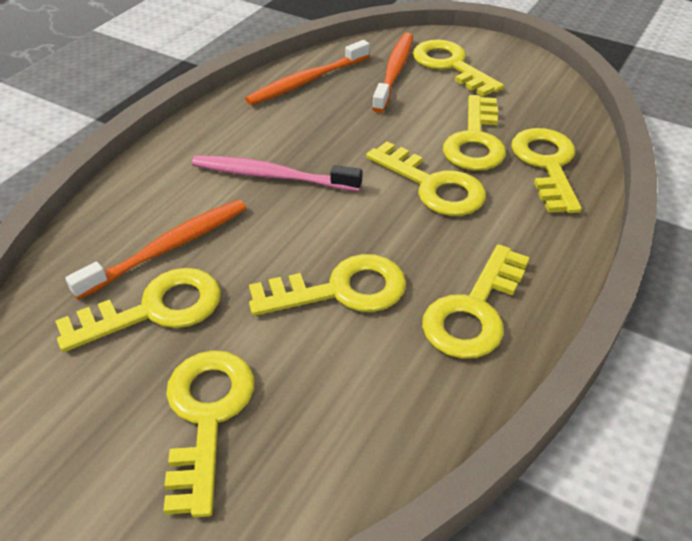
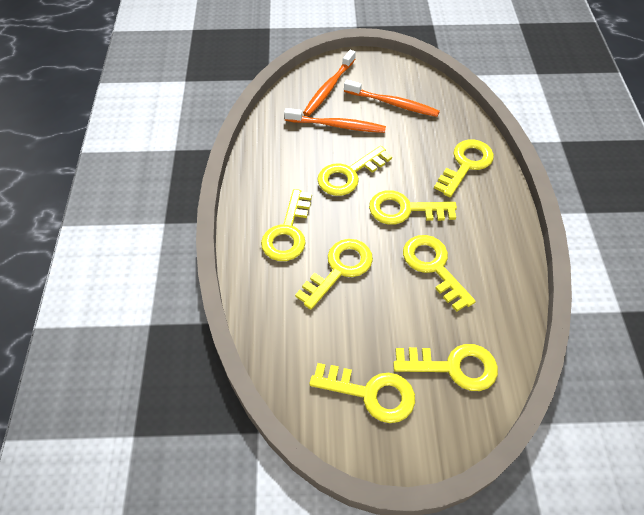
pink toothbrush: 1 -> 0

